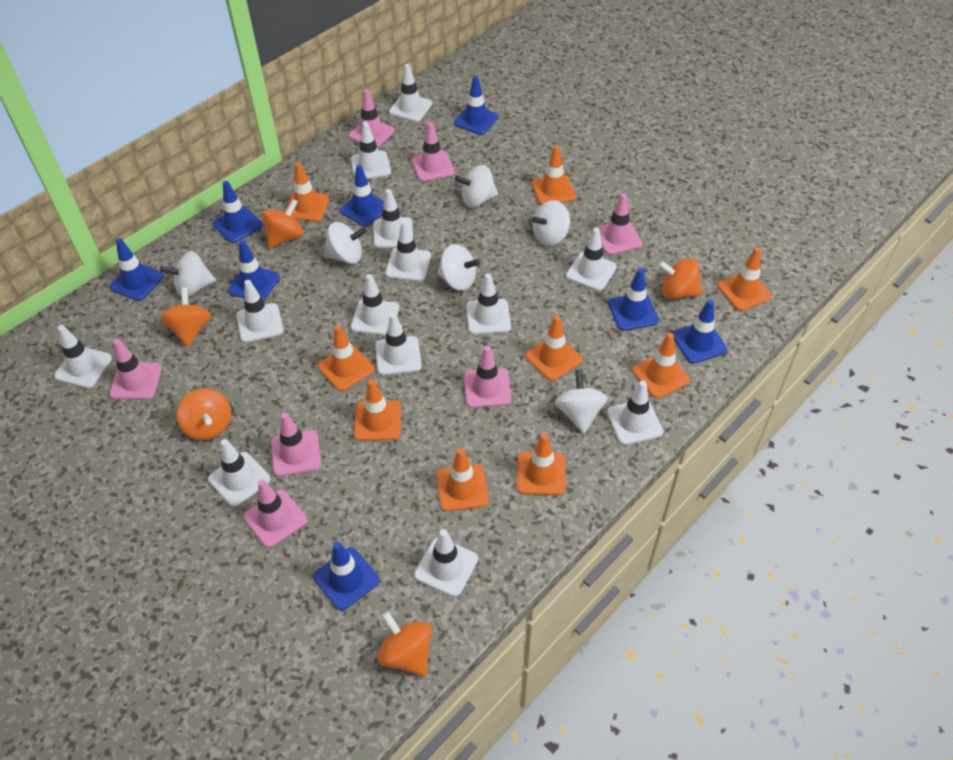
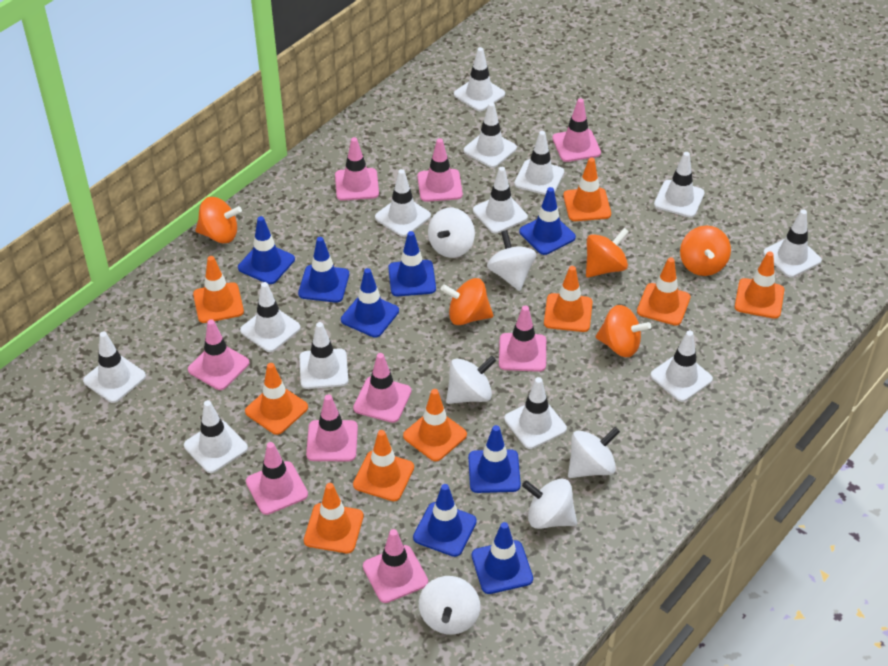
pink traffic cone: 7 -> 9

